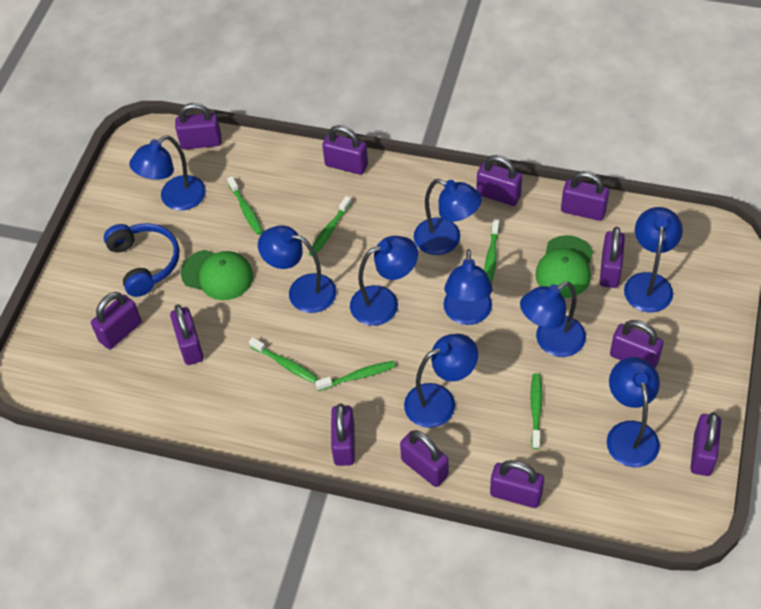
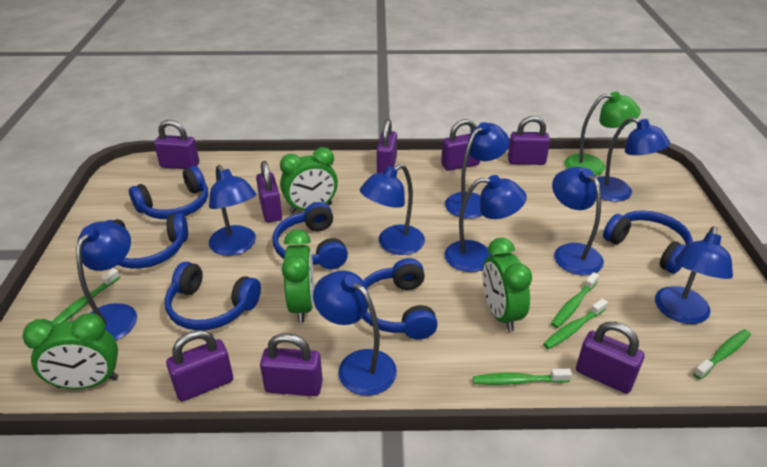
blue headphones: 1 -> 6
green cap: 2 -> 0
green clock: 0 -> 4
green lamp: 0 -> 1
green toothbrush: 6 -> 5
purple padlock: 12 -> 8

